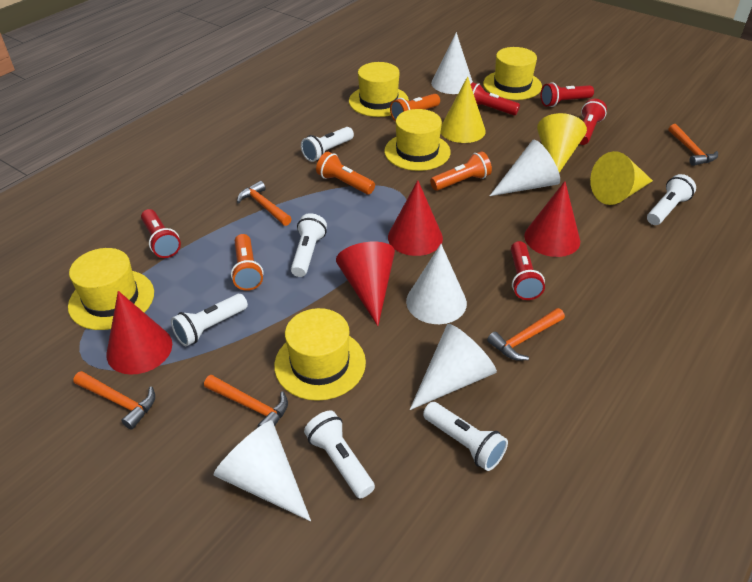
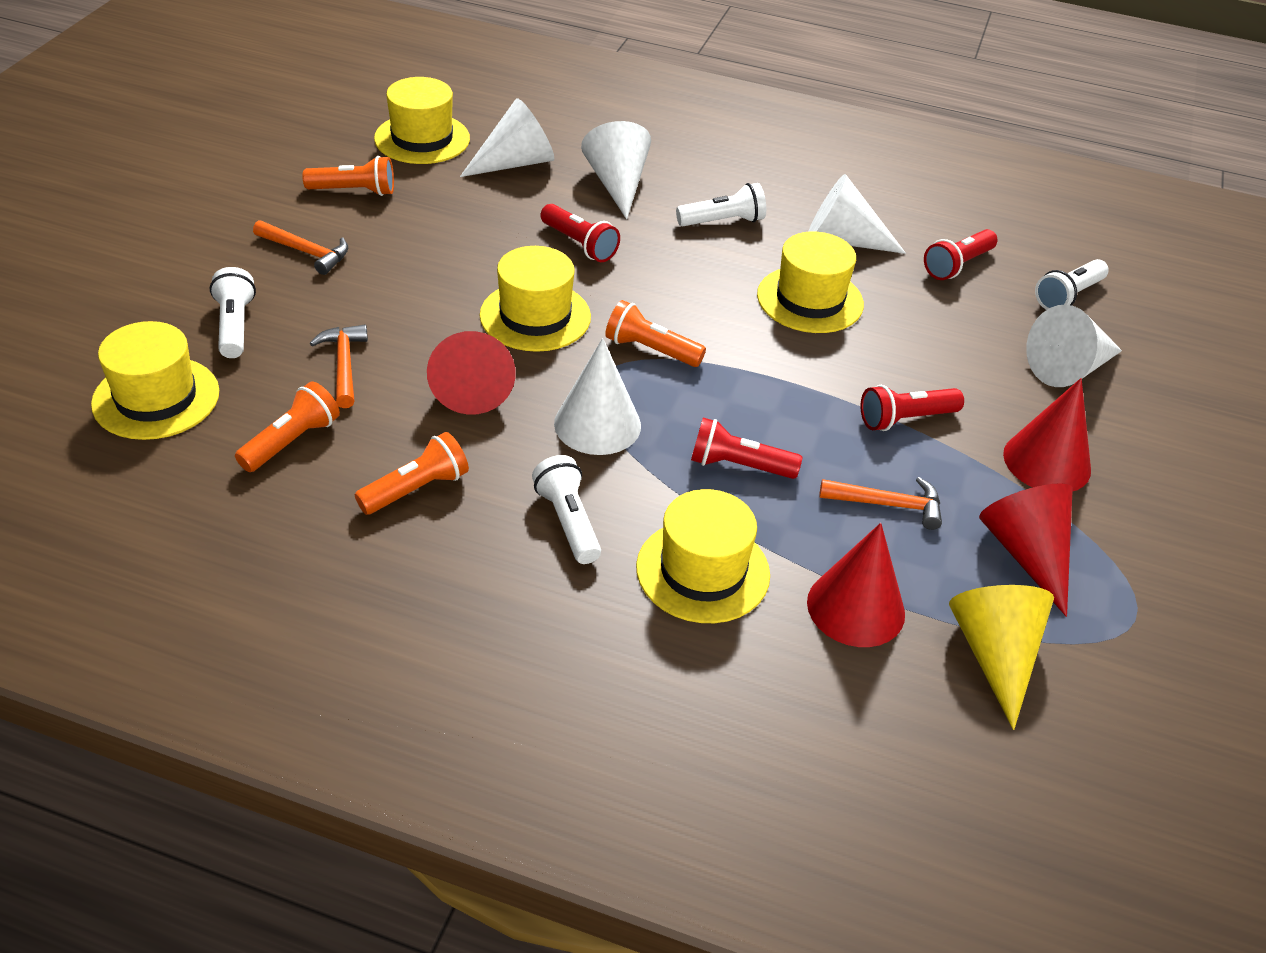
orange hammer: 5 -> 3
red flashlight: 5 -> 4
white flashlight: 6 -> 4
yellow cone: 3 -> 1

